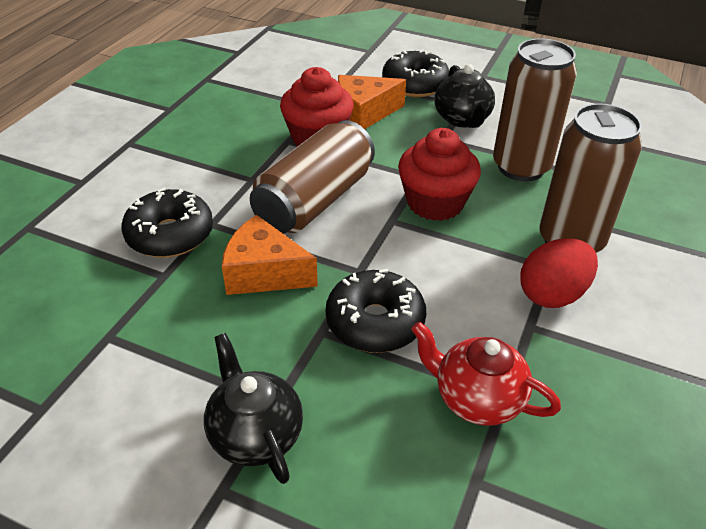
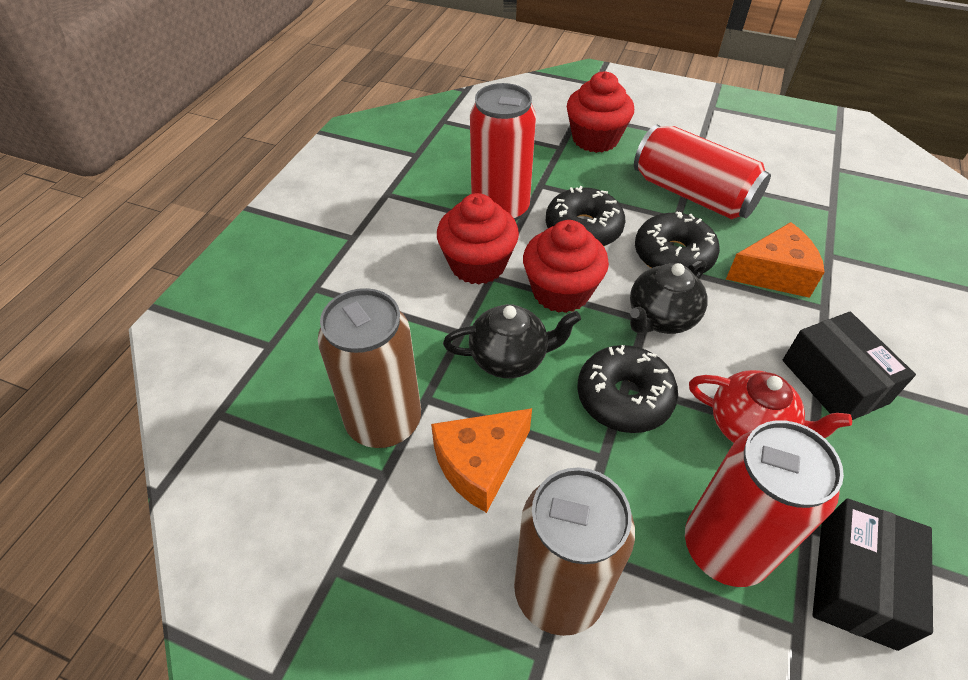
black box: 0 -> 2
brown can: 3 -> 2
red can: 0 -> 3
red cupcake: 2 -> 3
red egg: 1 -> 0

